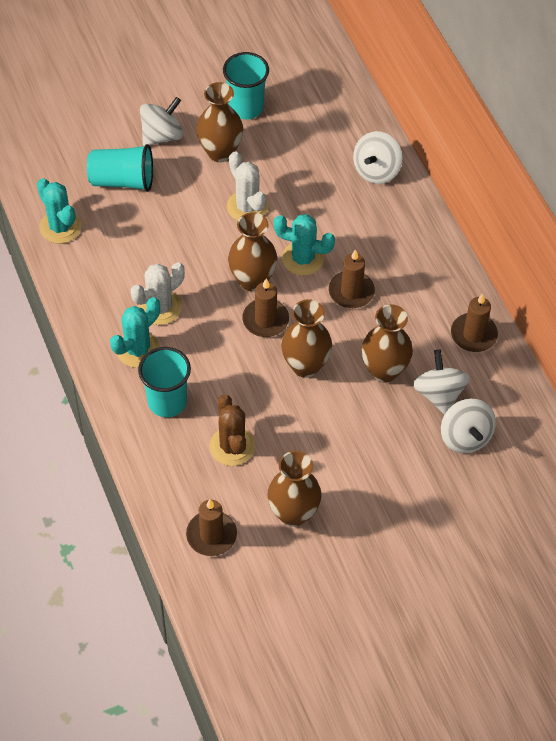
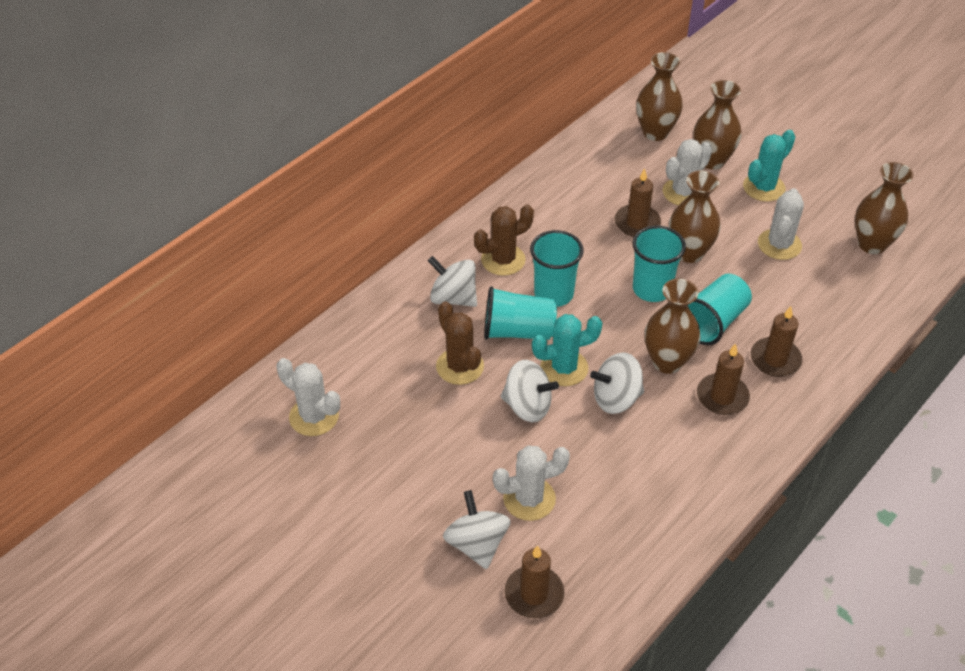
brown cactus: 1 -> 2
turquoise cactus: 3 -> 2
turquoise cup: 3 -> 4
white cactus: 2 -> 4

